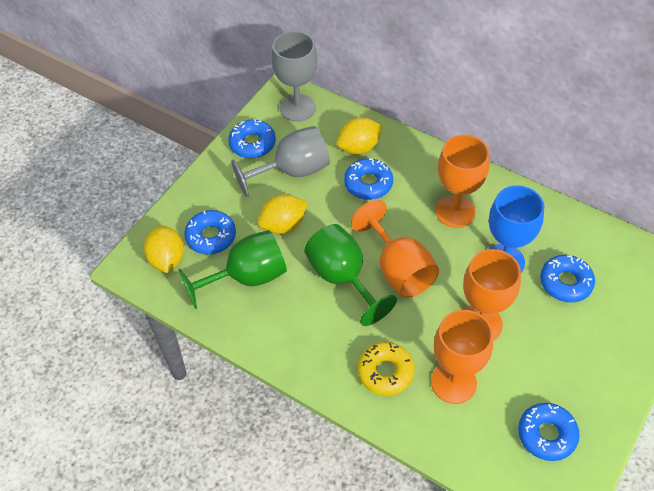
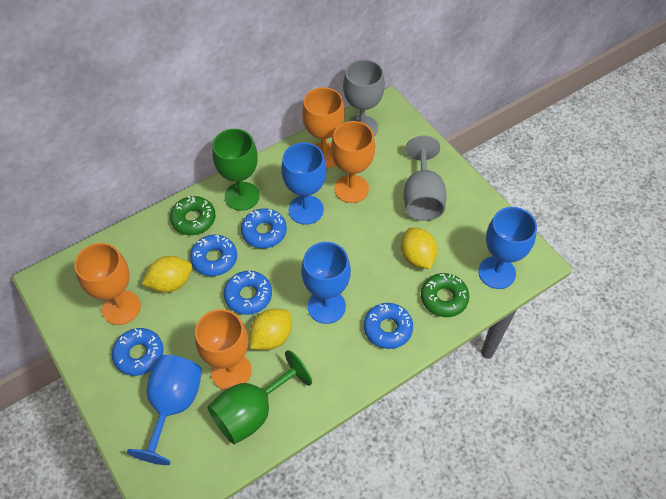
blue goblet: 1 -> 4
green donut: 0 -> 2
yellow donut: 1 -> 0

